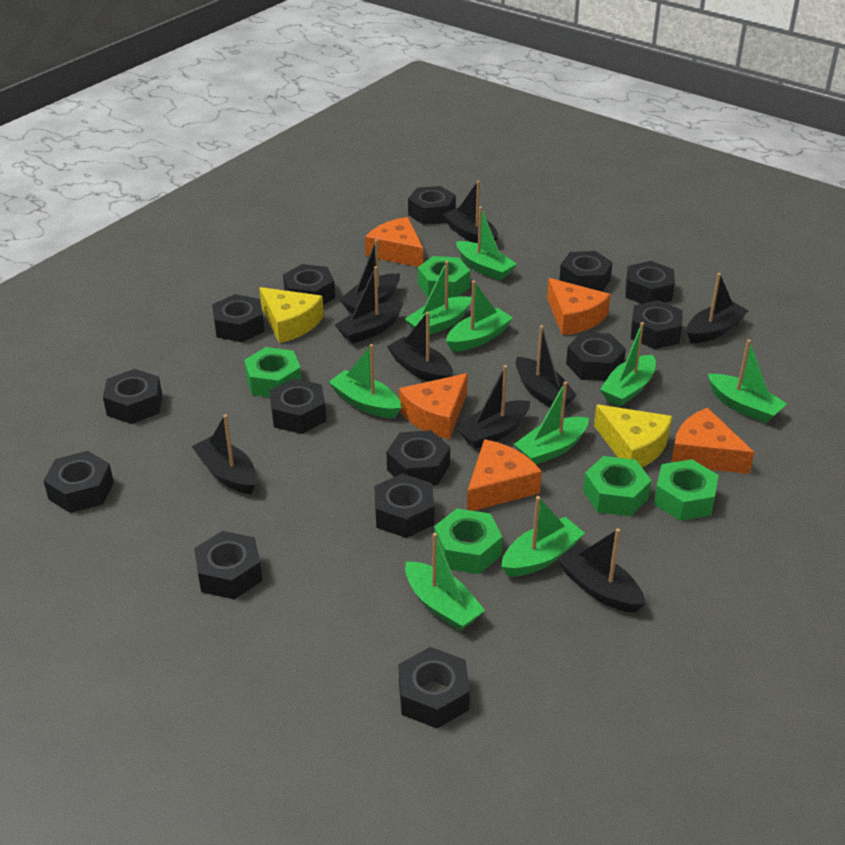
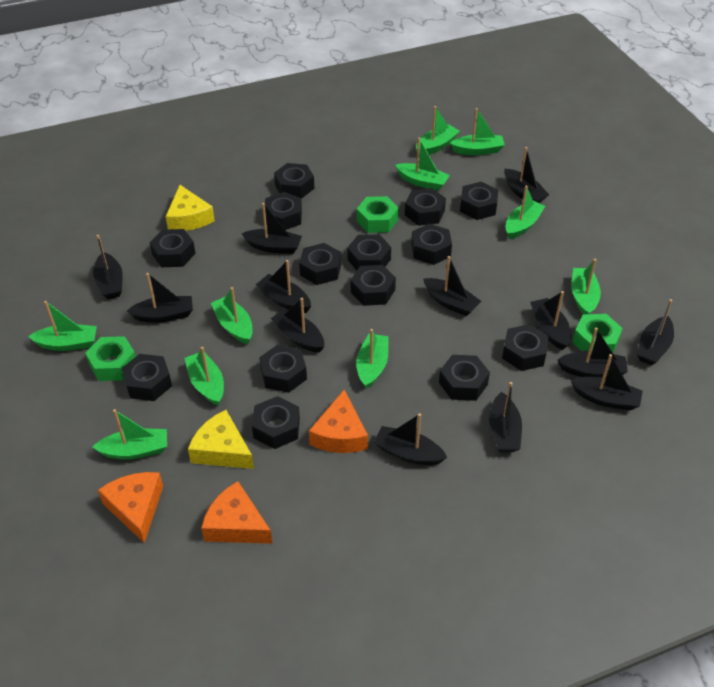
black boat: 9 -> 13
green boat: 9 -> 10
green nut: 5 -> 3
orange cheese: 5 -> 3

